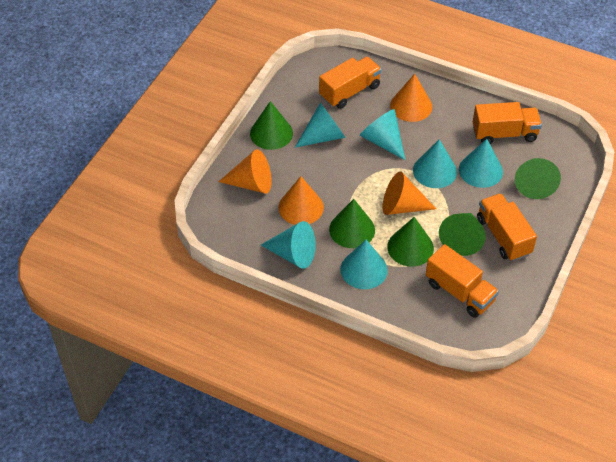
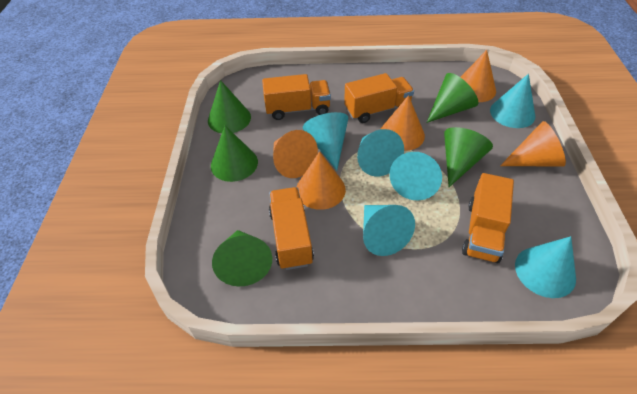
orange cone: 4 -> 5

